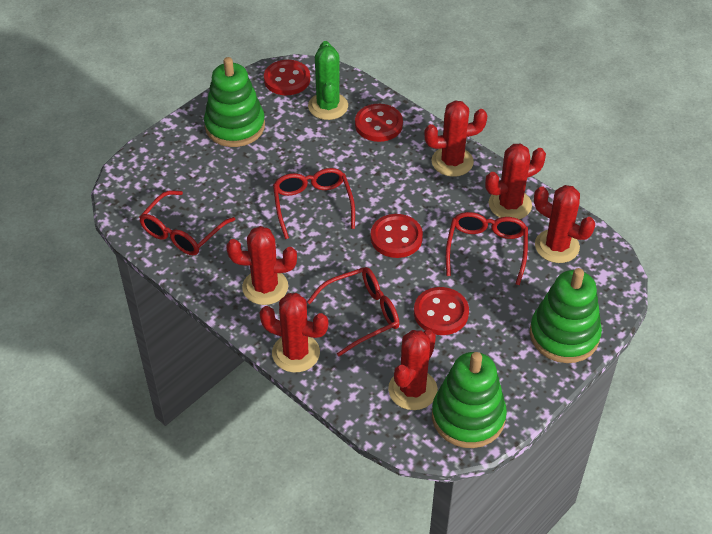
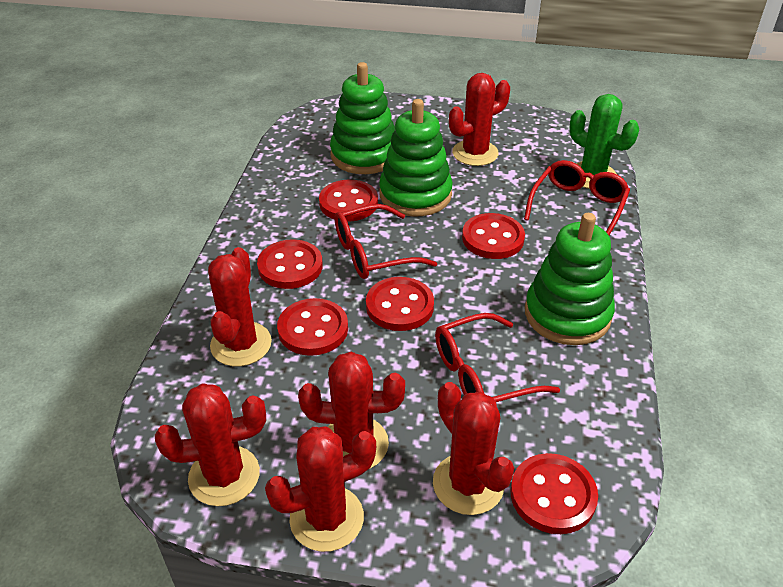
red button: 4 -> 6
red glasses: 4 -> 3

